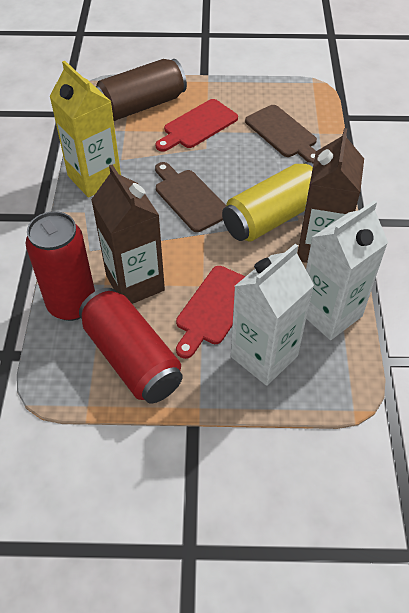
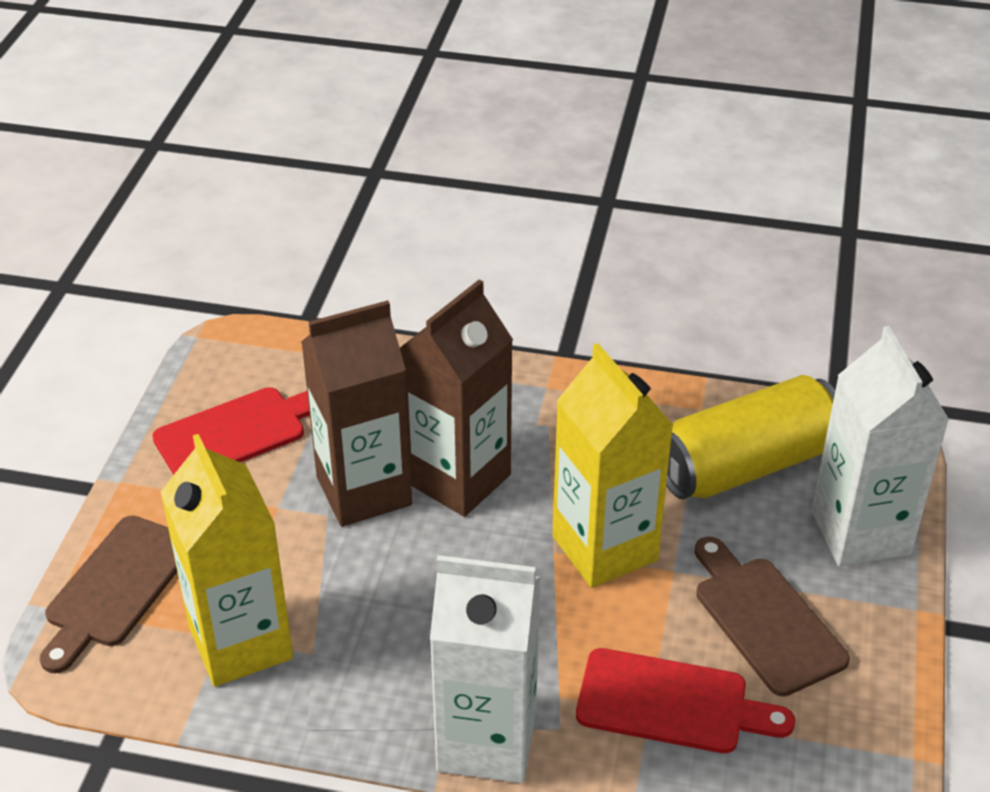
brown can: 1 -> 0
red can: 2 -> 0
yellow carton: 1 -> 2

